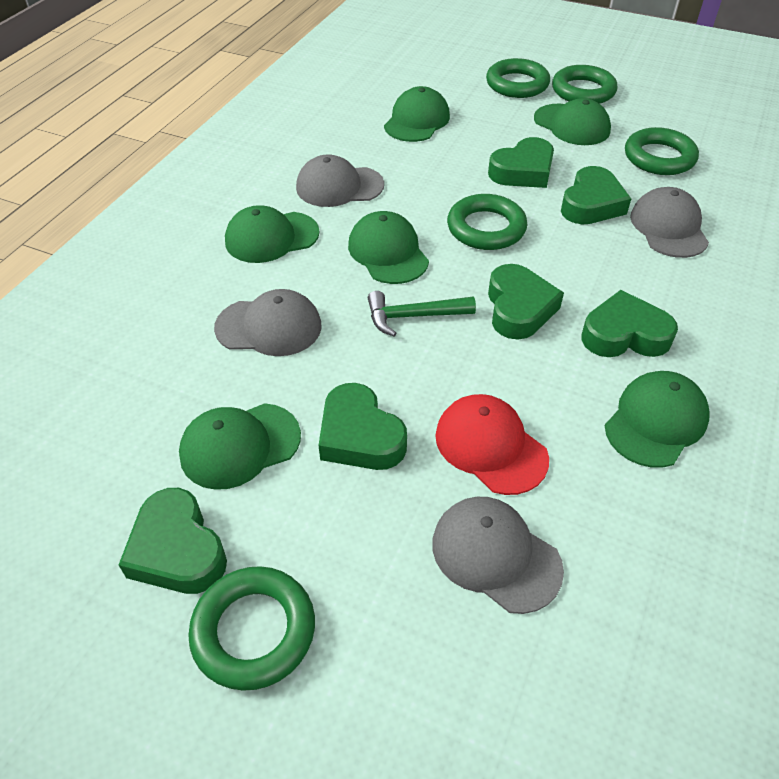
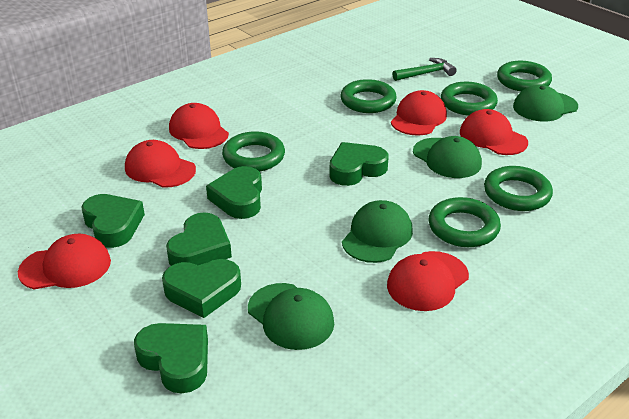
green cap: 6 -> 4
green ring: 5 -> 6
grey cap: 4 -> 0
red cap: 1 -> 6

